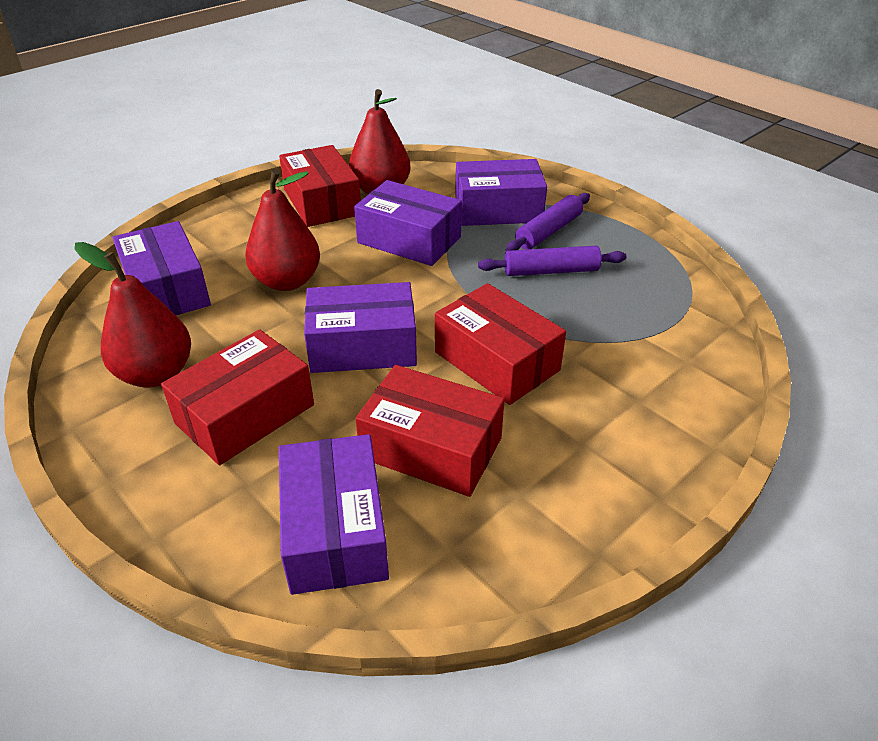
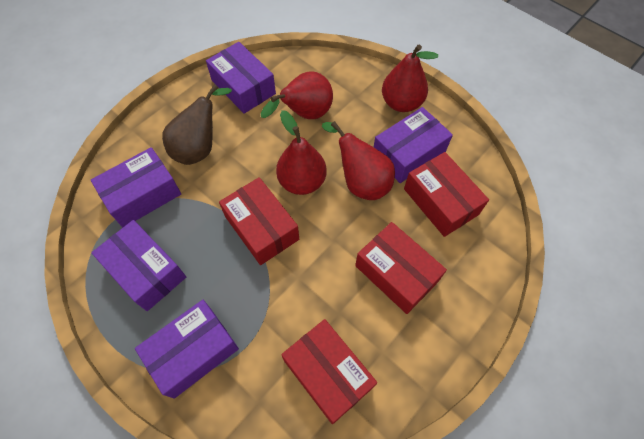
brown pear: 0 -> 1
purple rolling pin: 2 -> 0
red pear: 3 -> 4

